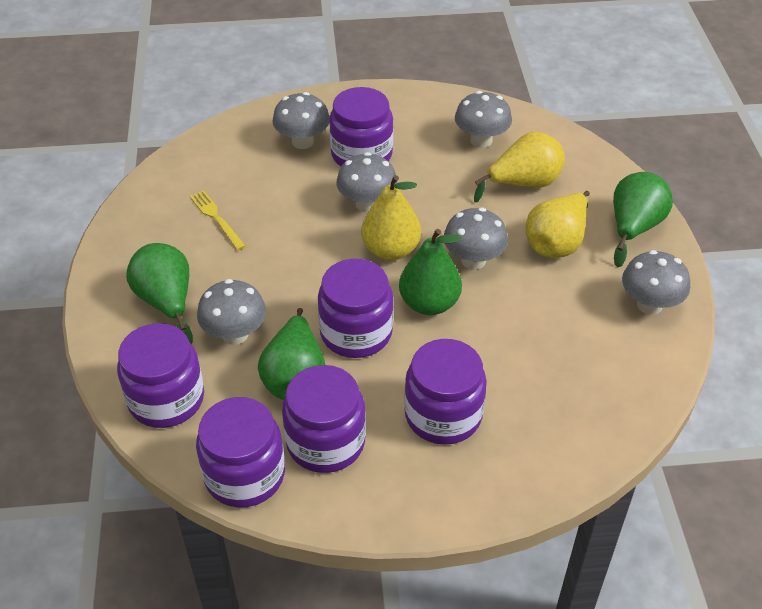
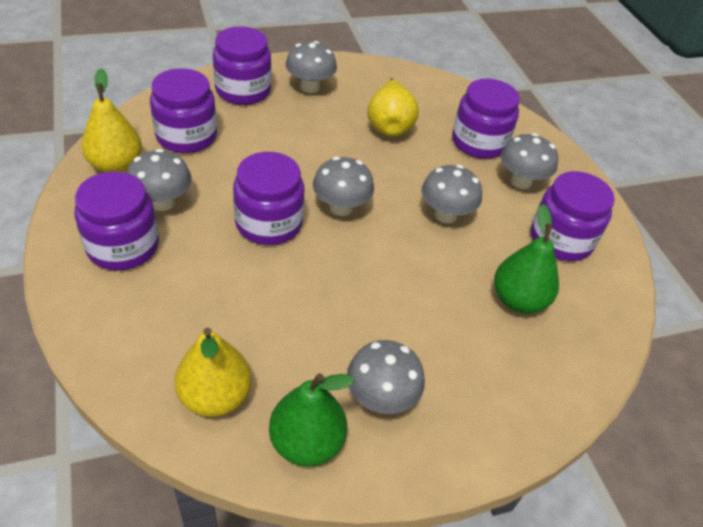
green pear: 4 -> 2
yellow fork: 1 -> 0

